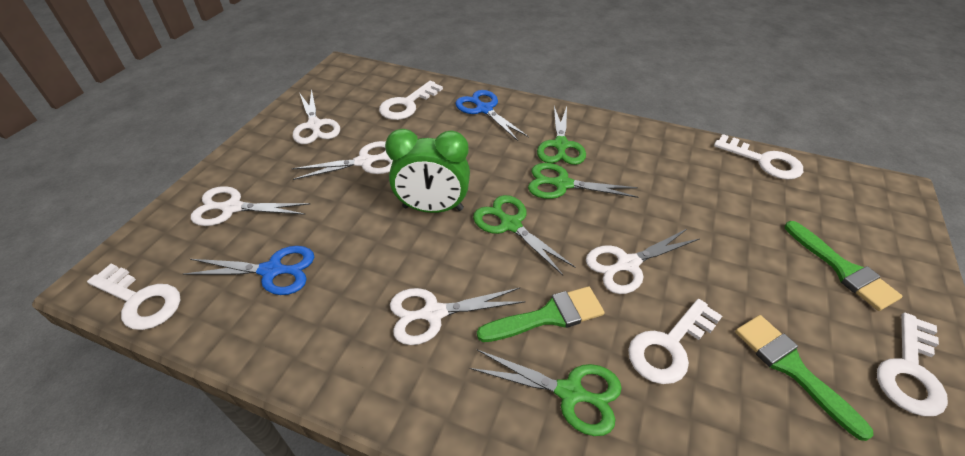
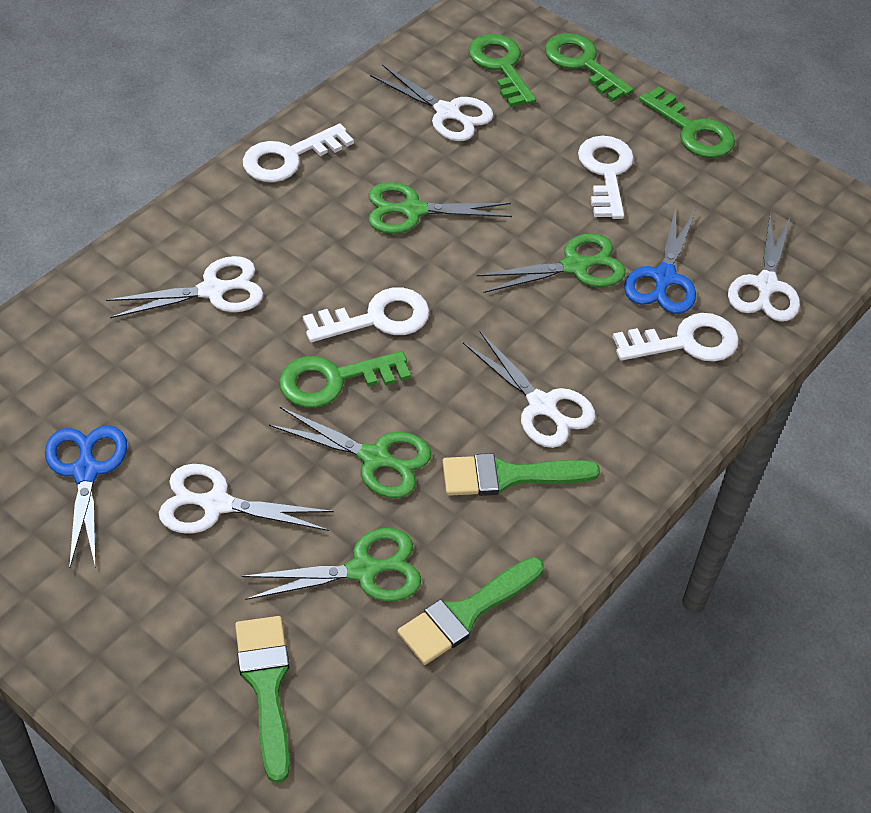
green clock: 1 -> 0
green key: 0 -> 4
white key: 5 -> 4

